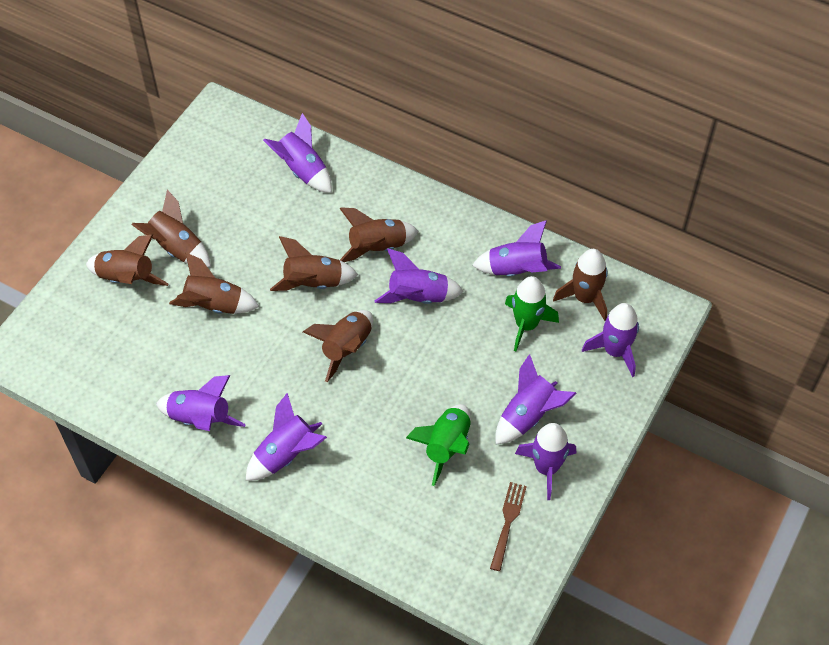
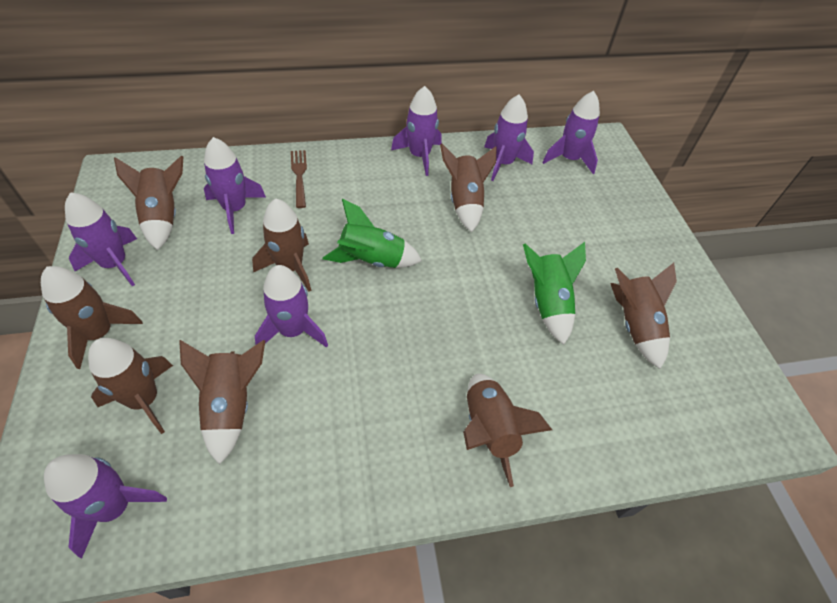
brown rocket: 7 -> 8
purple rocket: 8 -> 7

